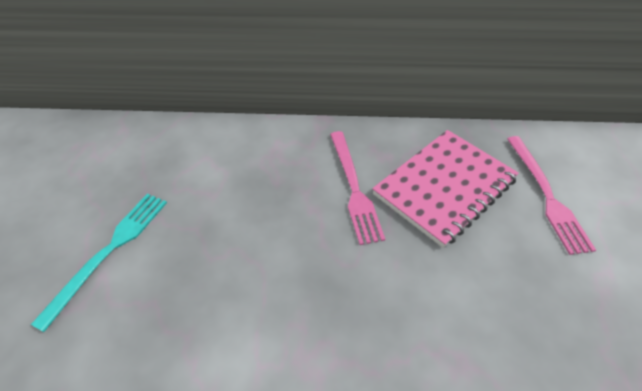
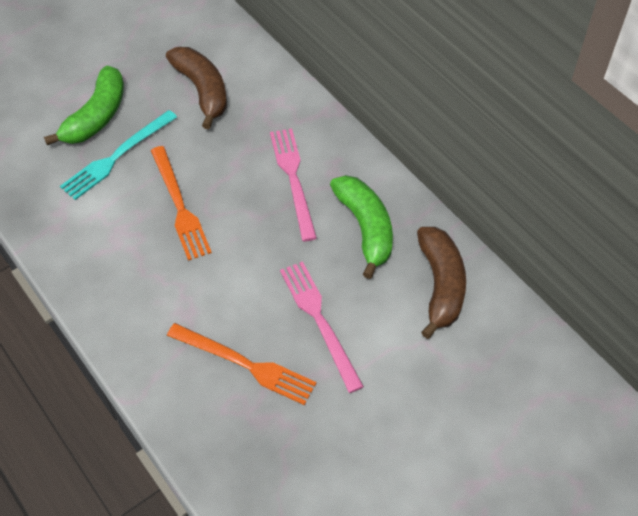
brown banana: 0 -> 2
green banana: 0 -> 2
orange fork: 0 -> 2
pink notebook: 1 -> 0

